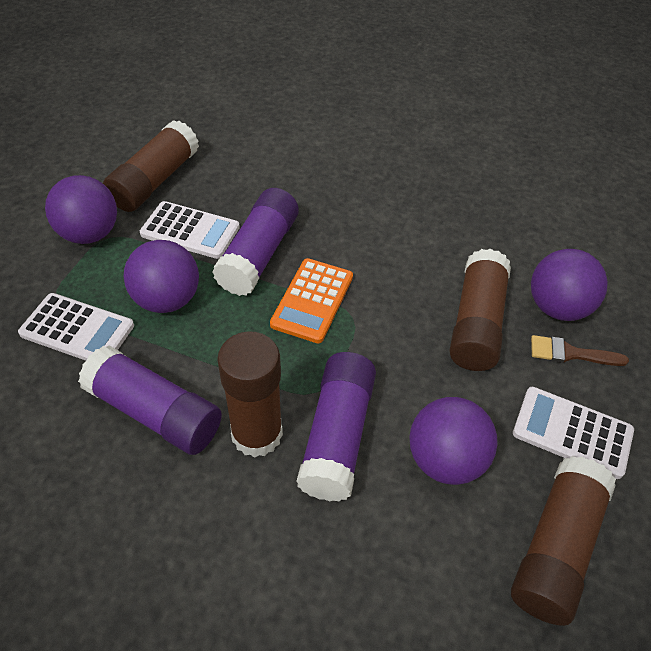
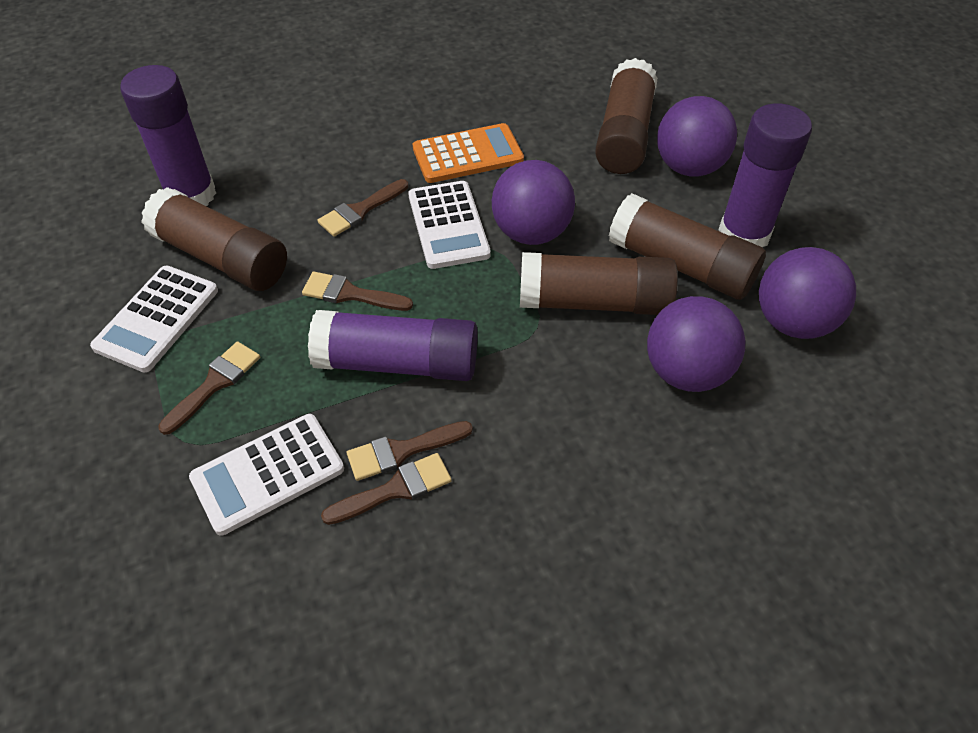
brown brush: 1 -> 5

